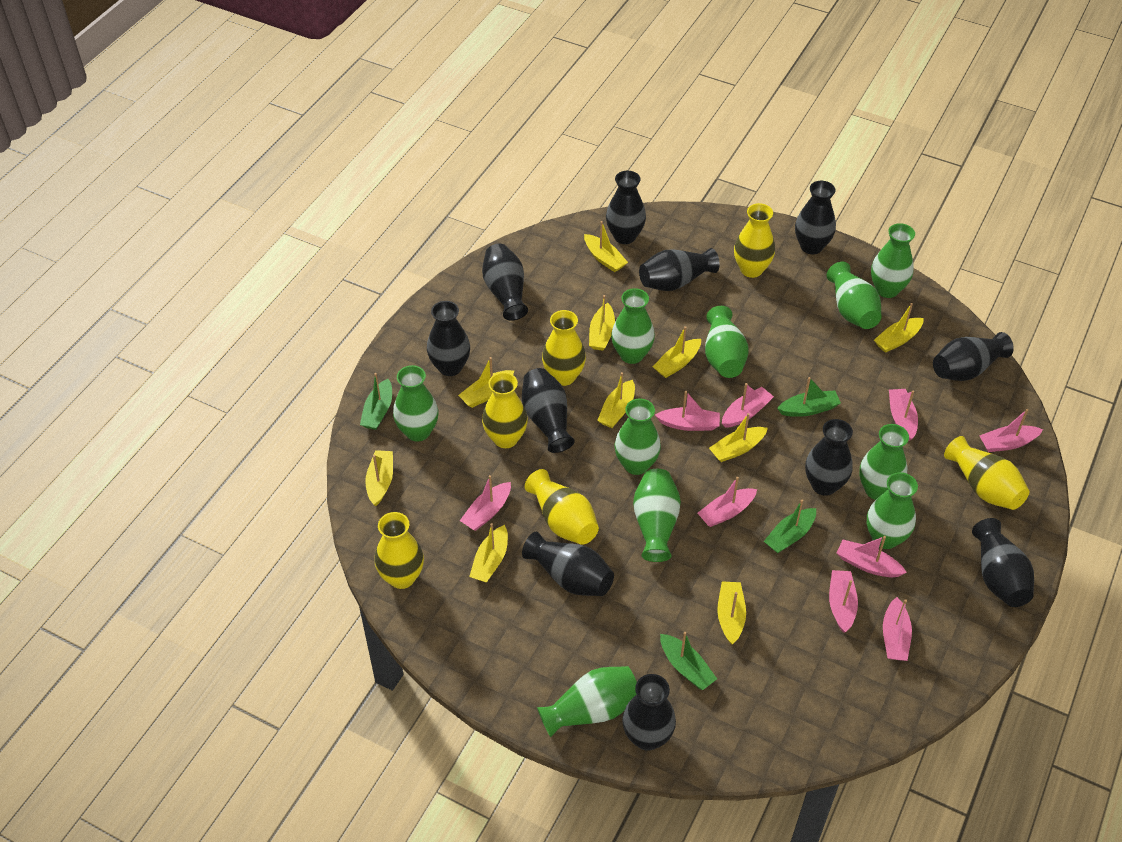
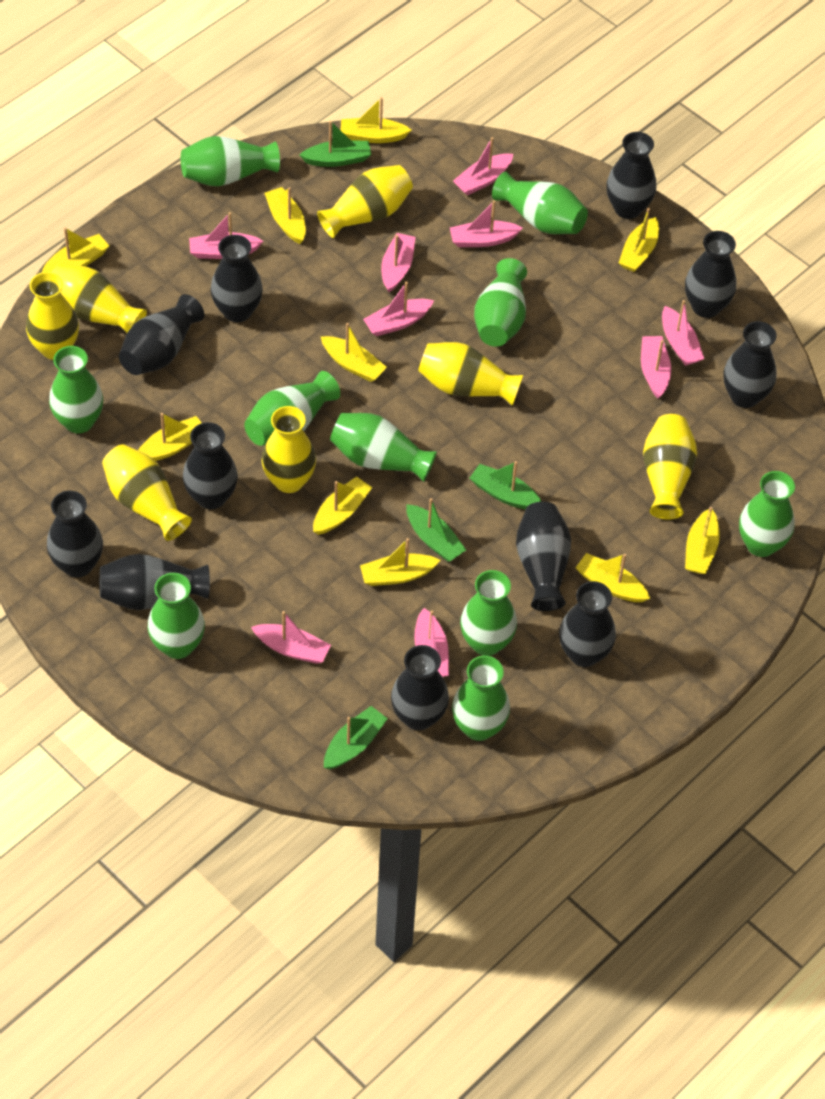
yellow vase: 6 -> 7

